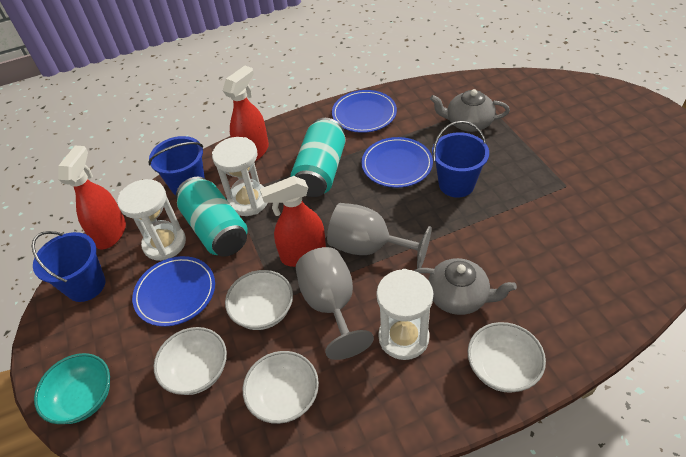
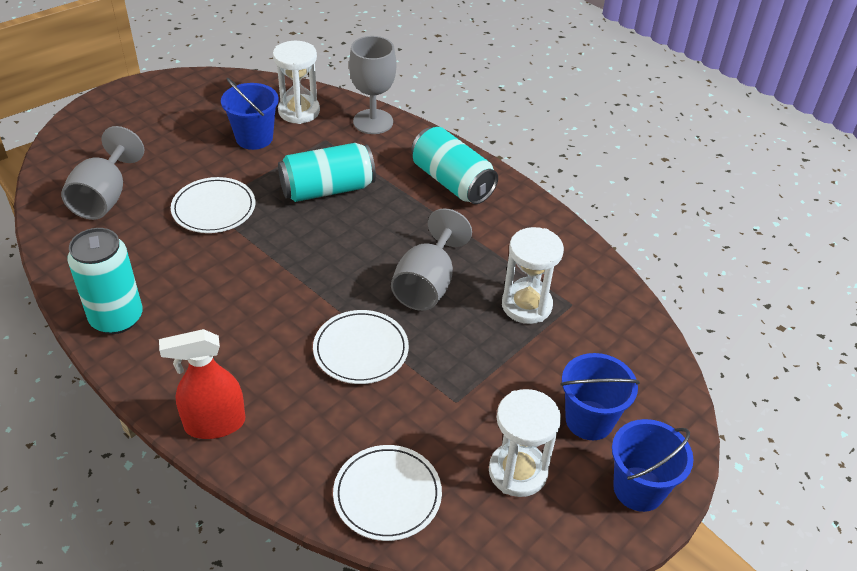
blue plate: 3 -> 0
grey goblet: 2 -> 3
grey teapot: 2 -> 0
red spray bottle: 3 -> 1
turquoise bowl: 1 -> 0
turquoise can: 2 -> 3
white bowl: 4 -> 0
white plate: 0 -> 3

